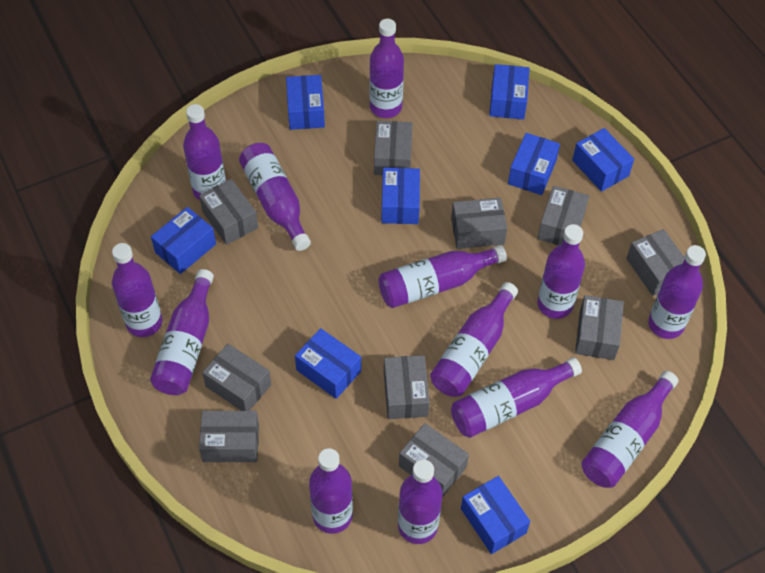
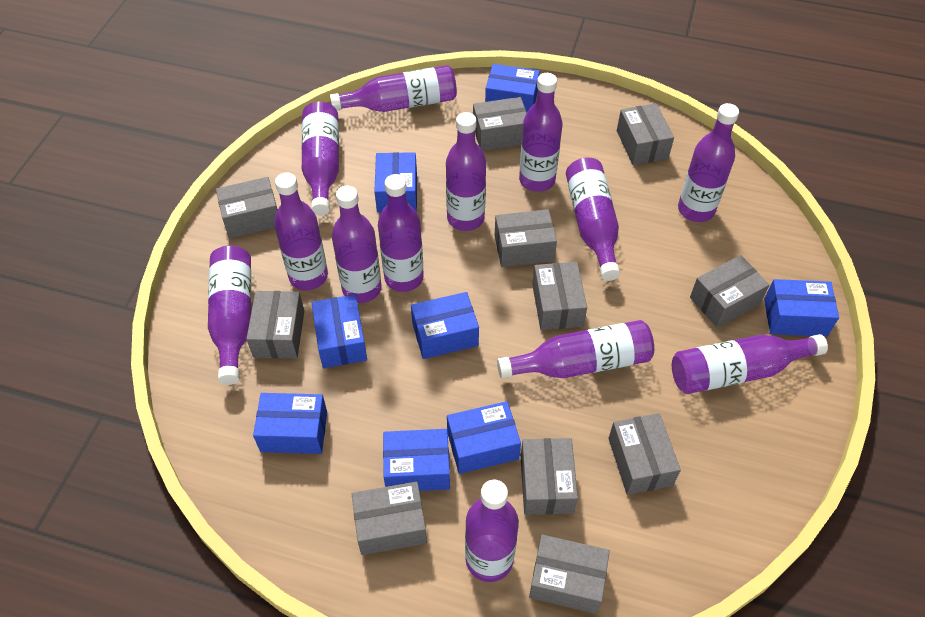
grey box: 10 -> 11

